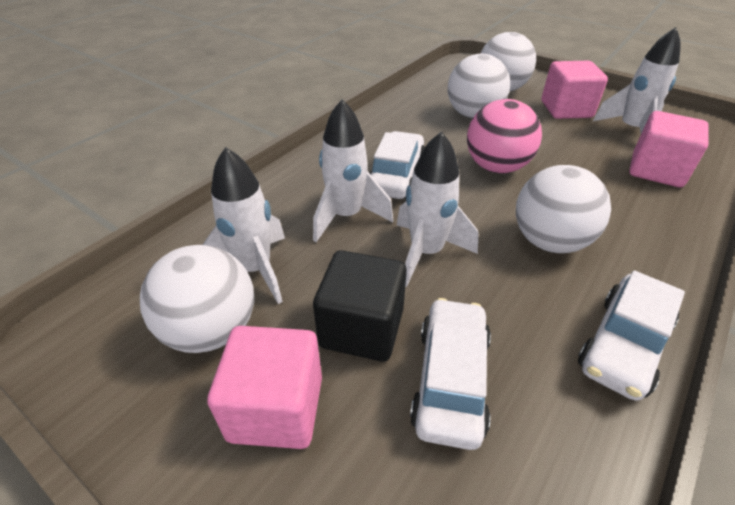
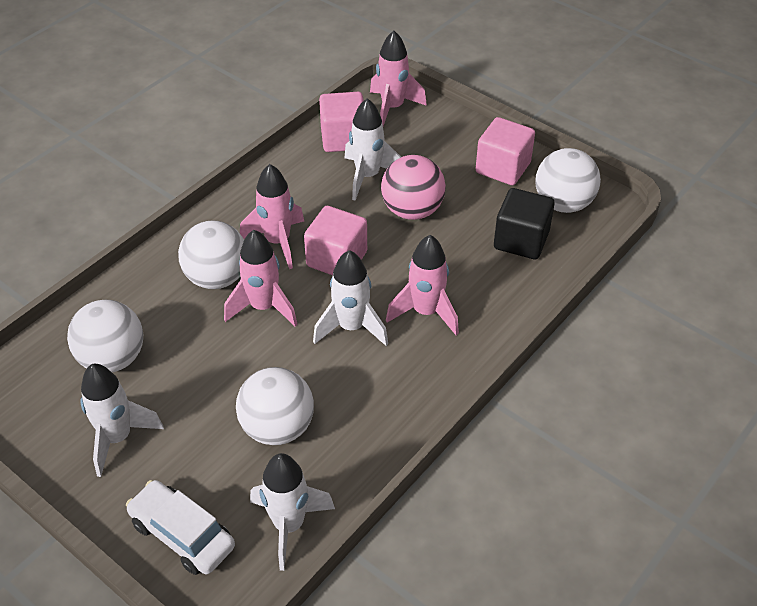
pink rocket: 0 -> 4
white car: 3 -> 1

